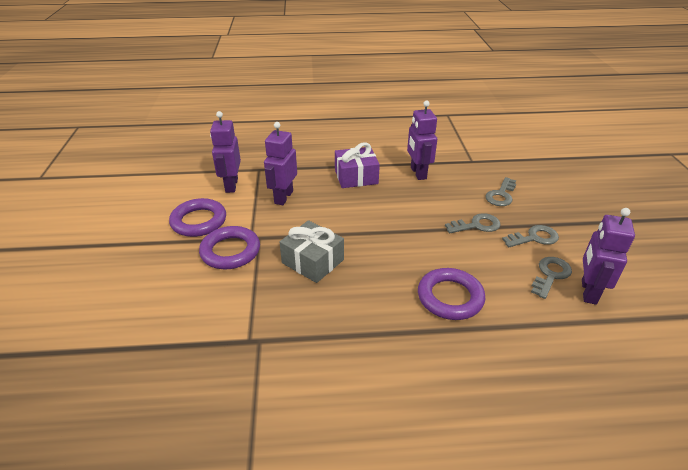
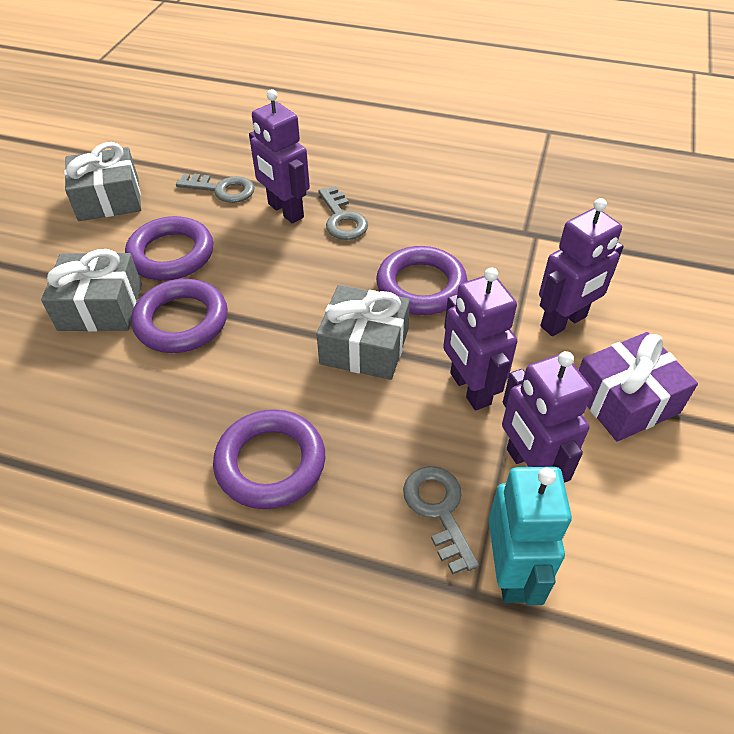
grey gift: 1 -> 3
grey key: 4 -> 3
purple ring: 3 -> 4
turquoise robot: 0 -> 1

